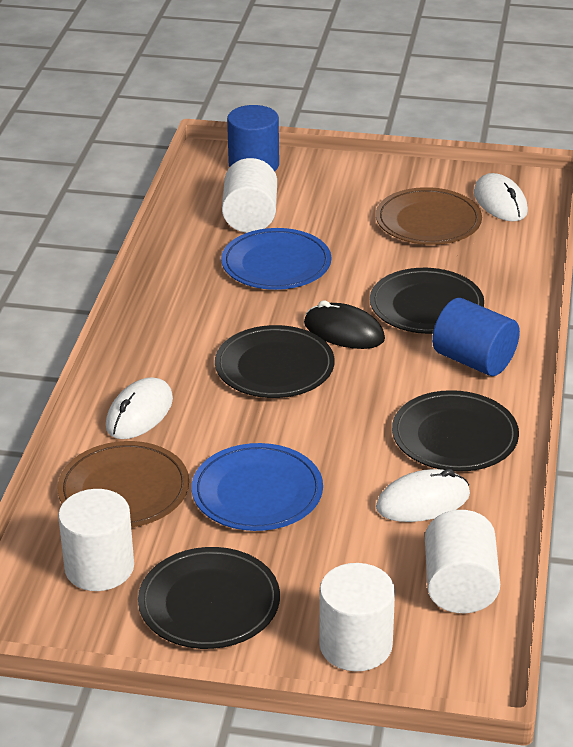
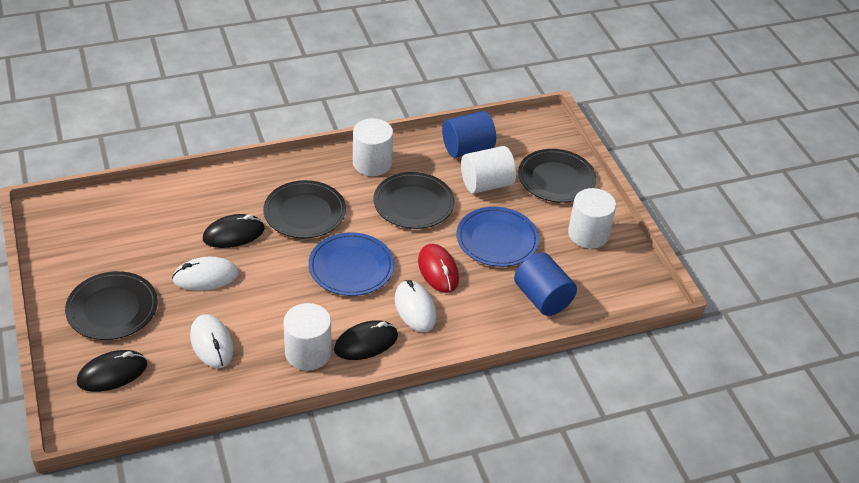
black mouse: 1 -> 3
brown plate: 2 -> 0
red mouse: 0 -> 1

